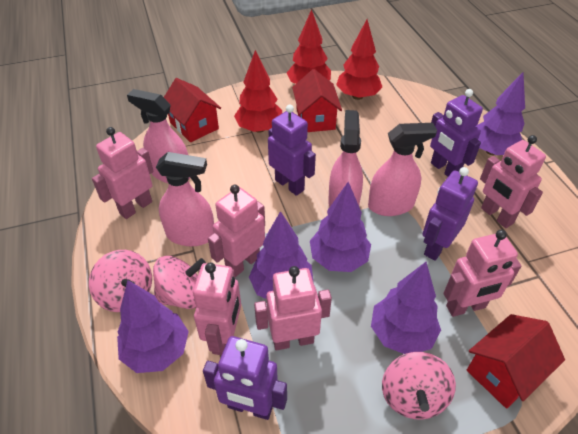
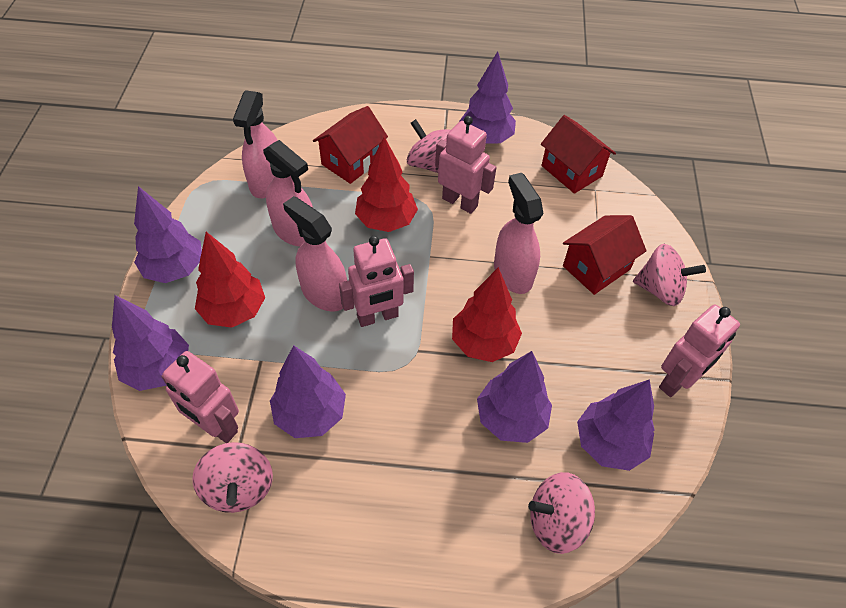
pink robot: 6 -> 4
pink spinning top: 3 -> 4
purple robot: 4 -> 0
purple tree: 5 -> 6

